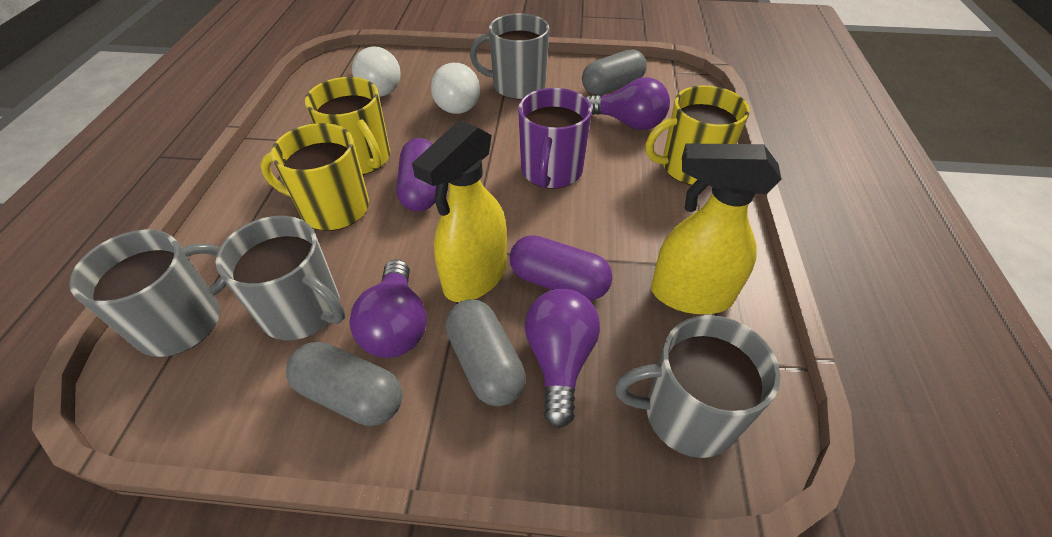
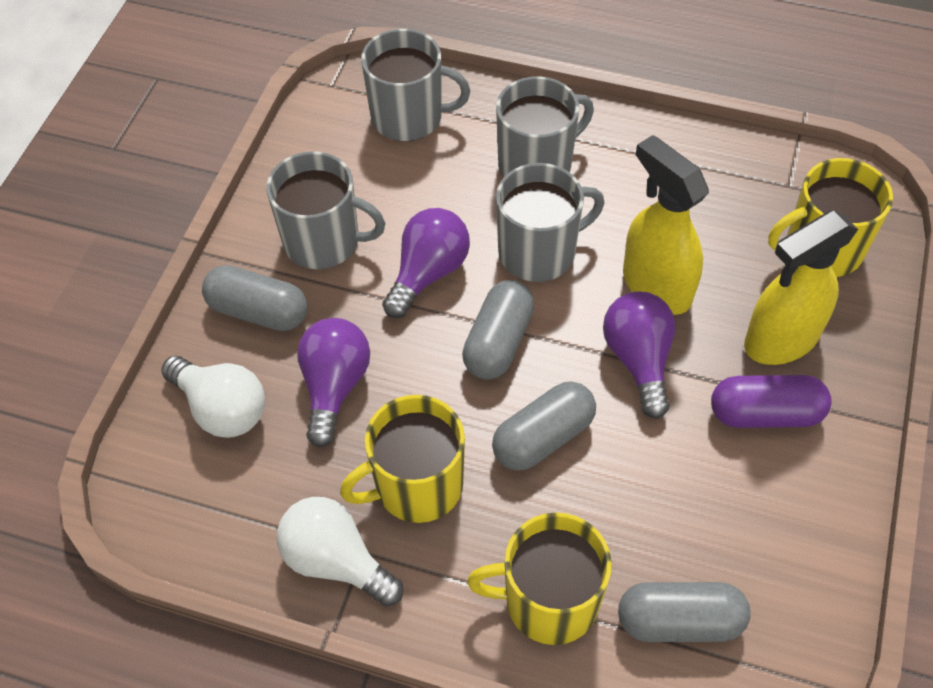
grey capsule: 3 -> 4
purple capsule: 2 -> 1
purple mug: 1 -> 0

